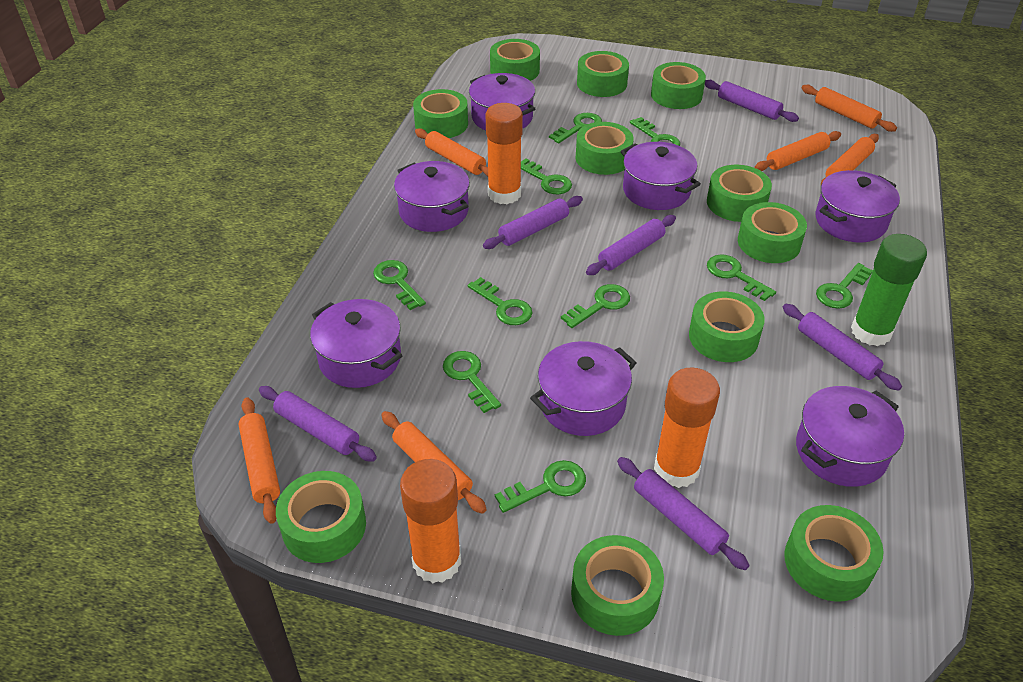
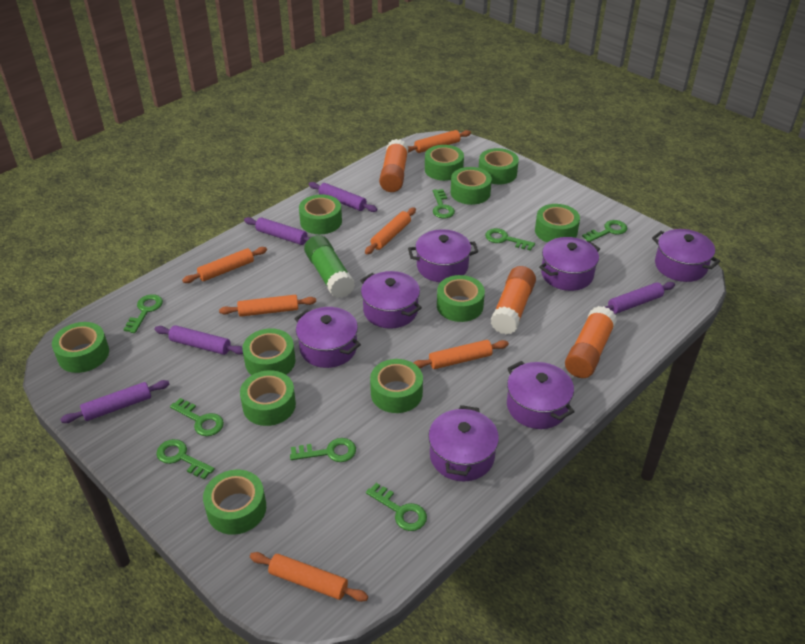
green key: 10 -> 8
purple rolling pin: 6 -> 5

